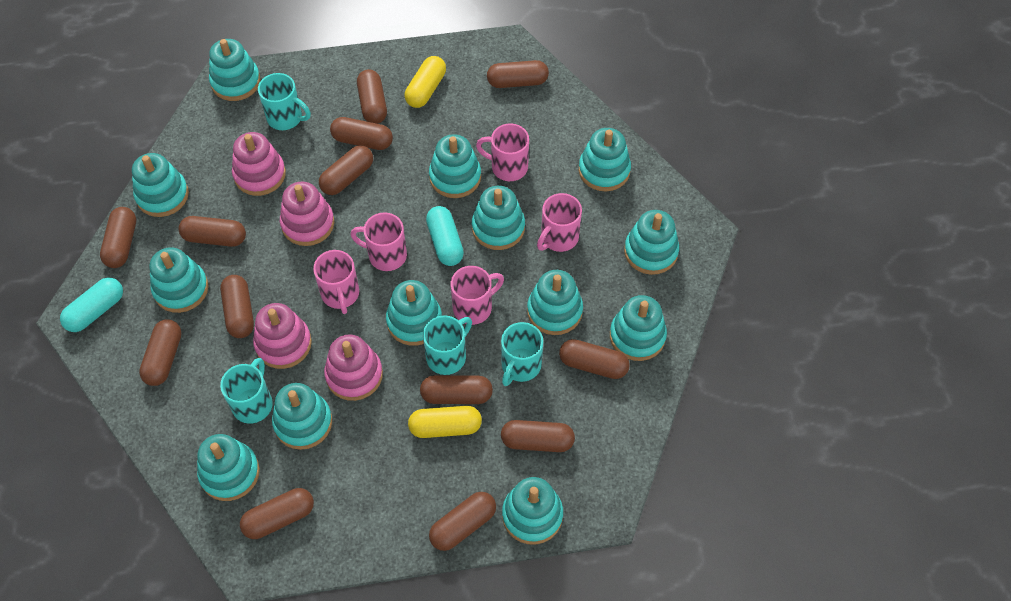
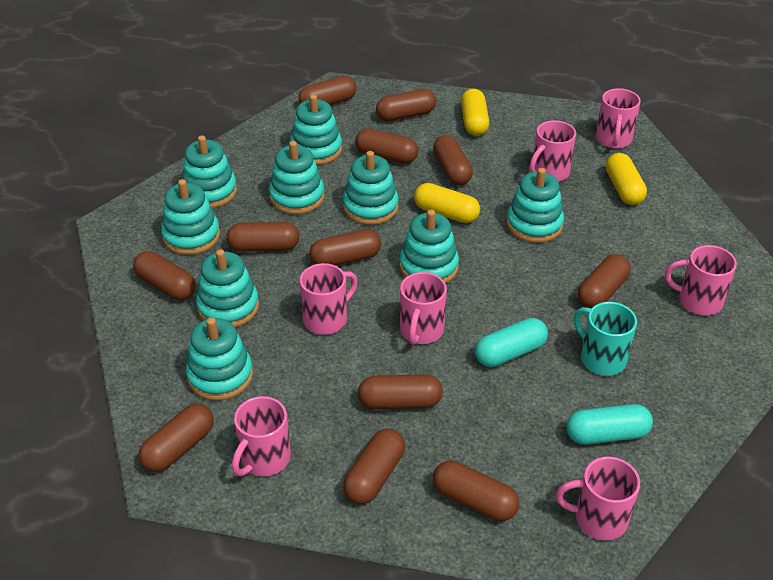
brown capsule: 13 -> 12
pink mug: 5 -> 7
pink stacking toy: 4 -> 0
turquoise mug: 4 -> 1
turquoise stacking toy: 13 -> 9
yellow capsule: 2 -> 3

